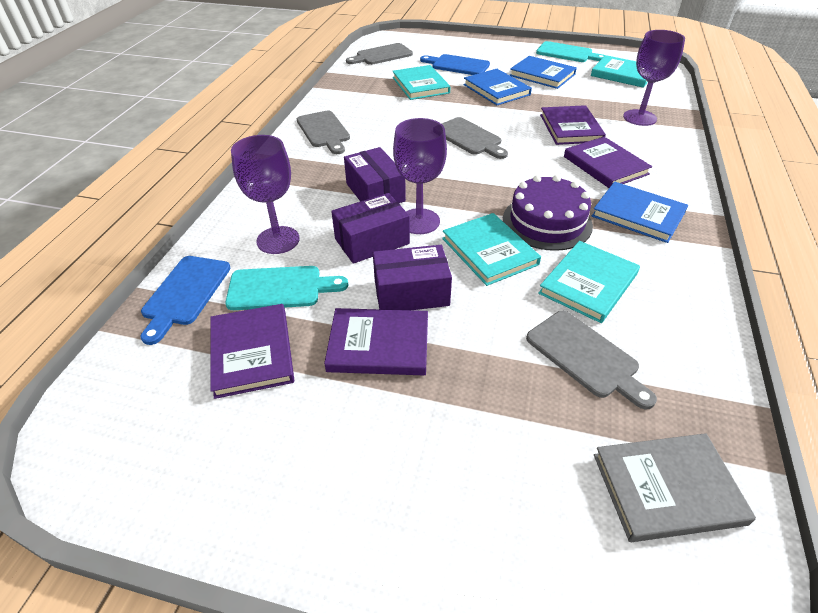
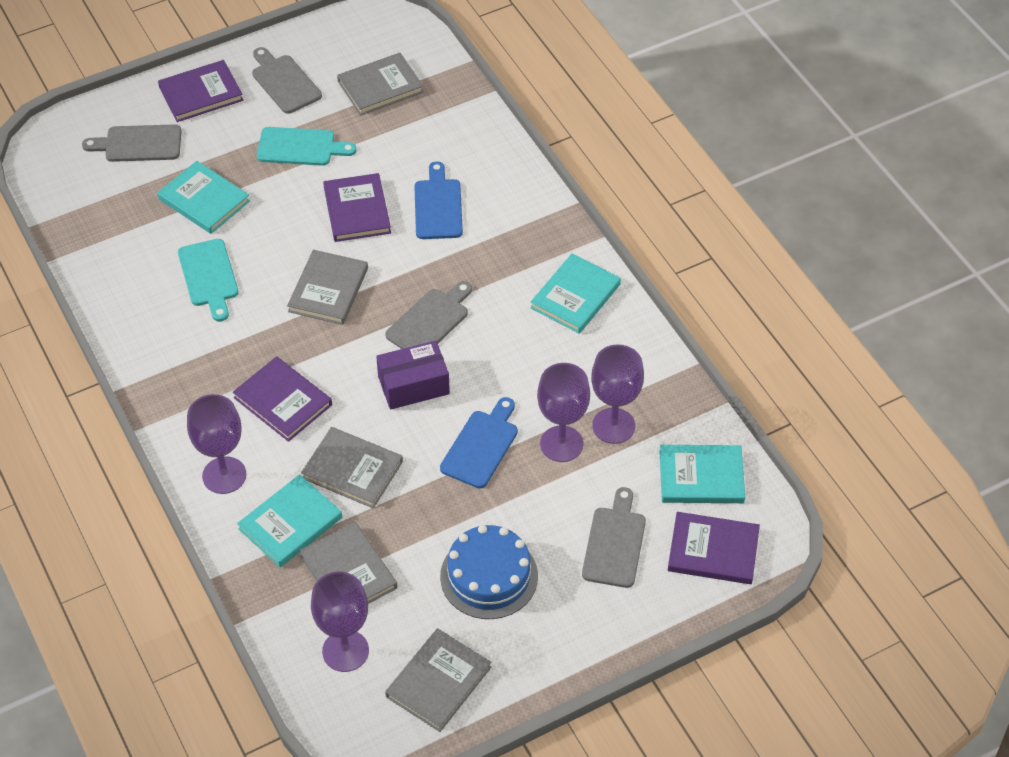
blue book: 3 -> 0
blue cake: 0 -> 1
grey book: 1 -> 5
purple box: 3 -> 1
purple cake: 1 -> 0
purple goblet: 3 -> 4

